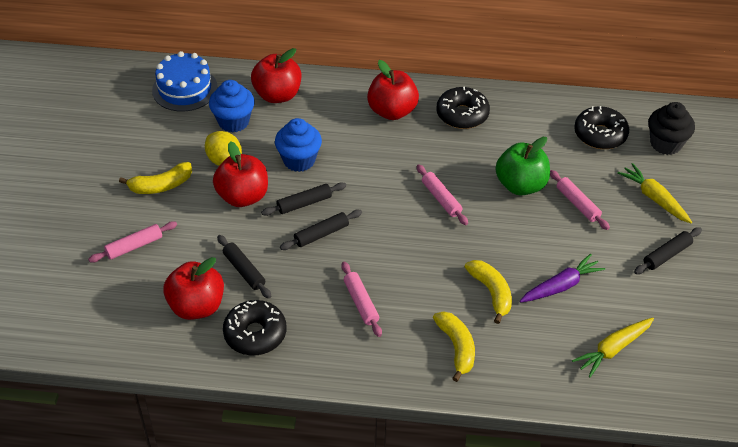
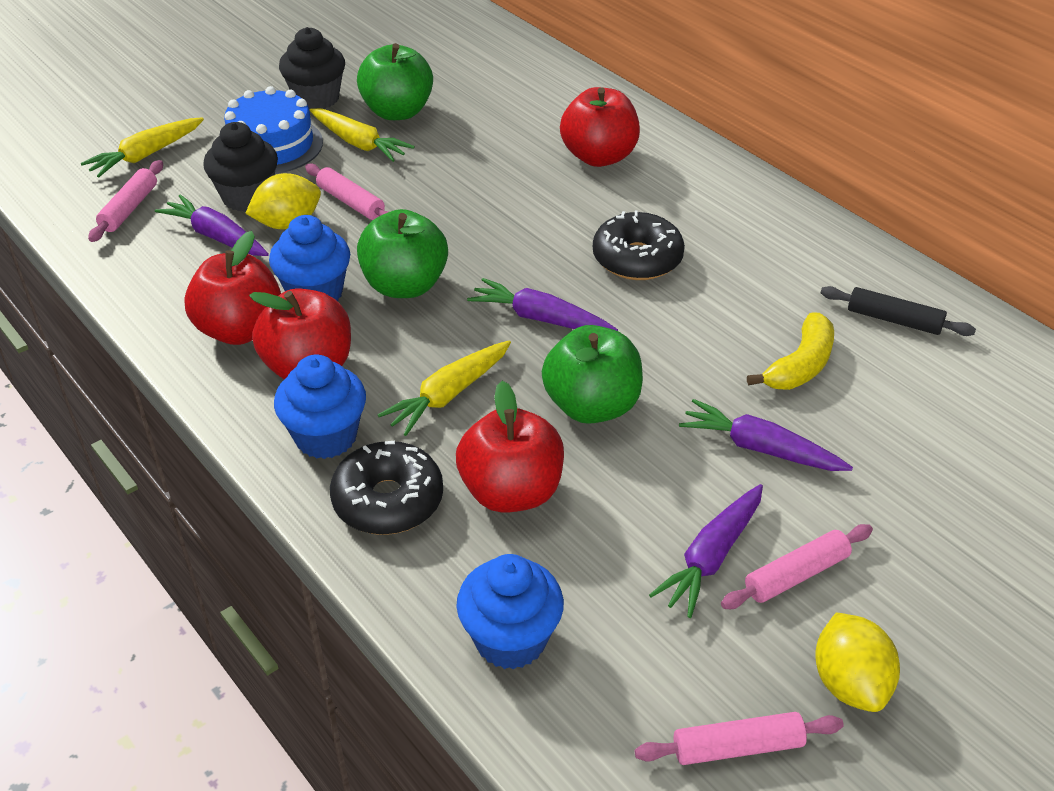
black cupcake: 1 -> 2
black donut: 3 -> 2
black rolling pin: 4 -> 1
blue cupcake: 2 -> 3
green apple: 1 -> 3
purple carrot: 1 -> 4
yellow banana: 3 -> 1
yellow carrot: 2 -> 3
yellow lemon: 1 -> 2

